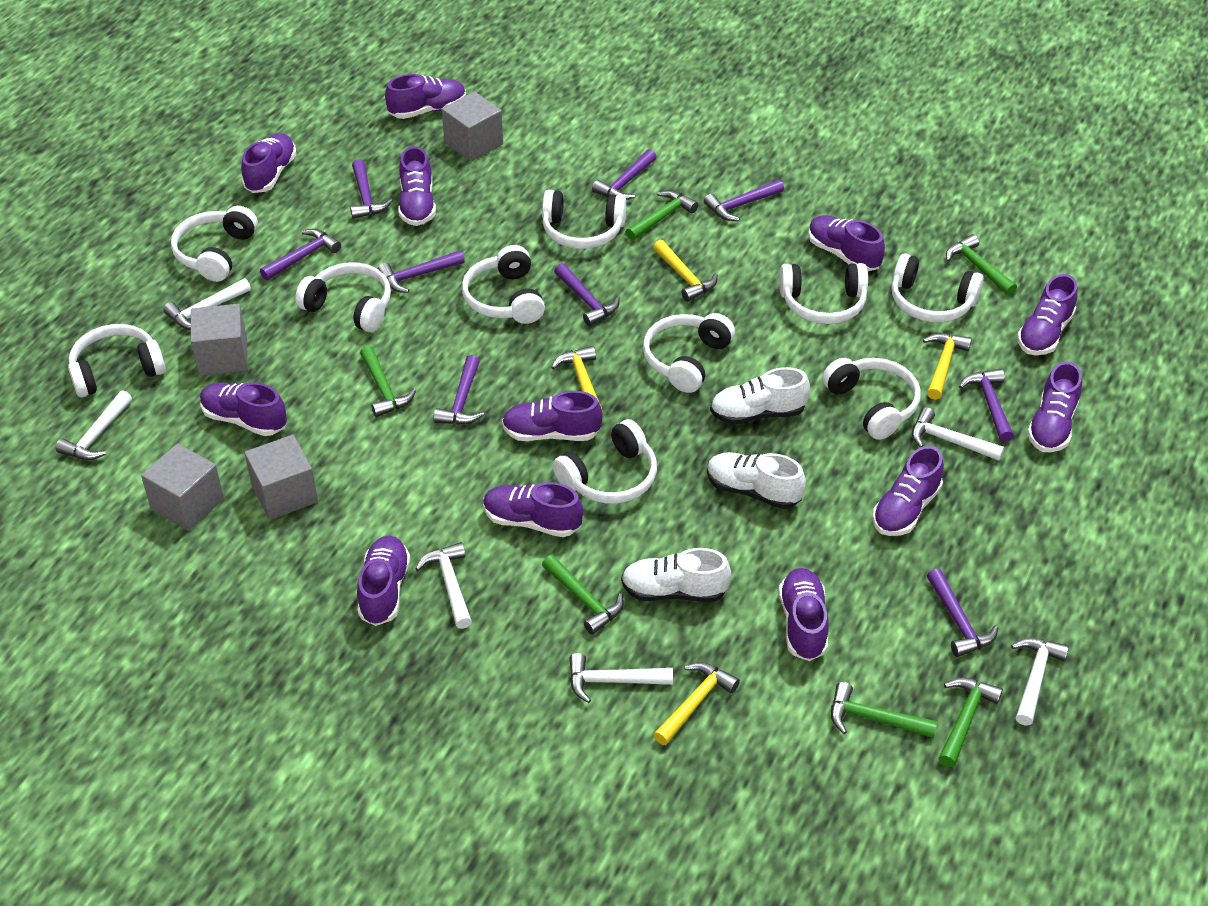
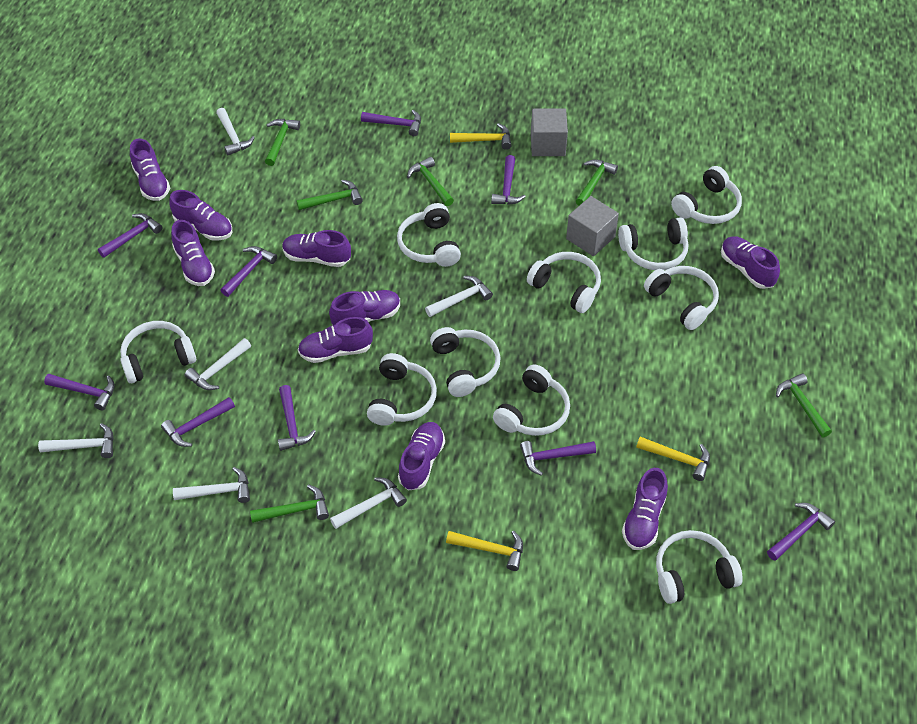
grey cube: 4 -> 2
purple shoe: 12 -> 9
white shoe: 3 -> 0
yellow hammer: 4 -> 3

